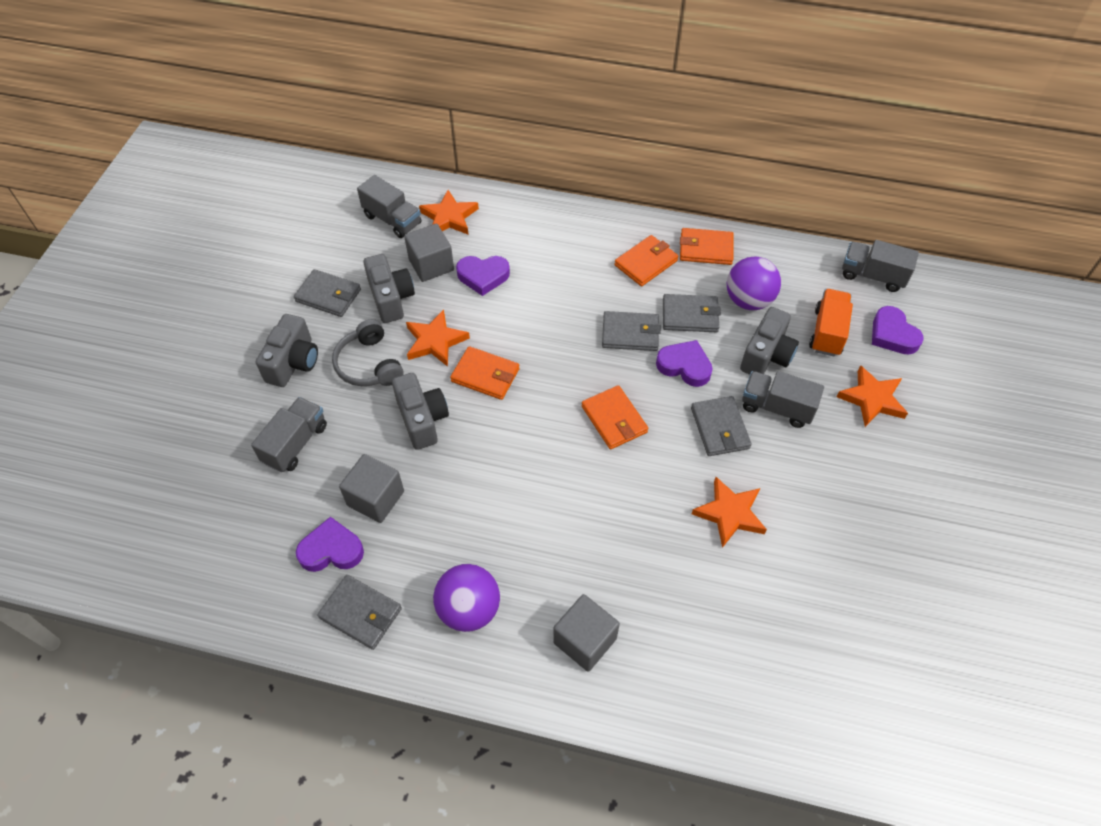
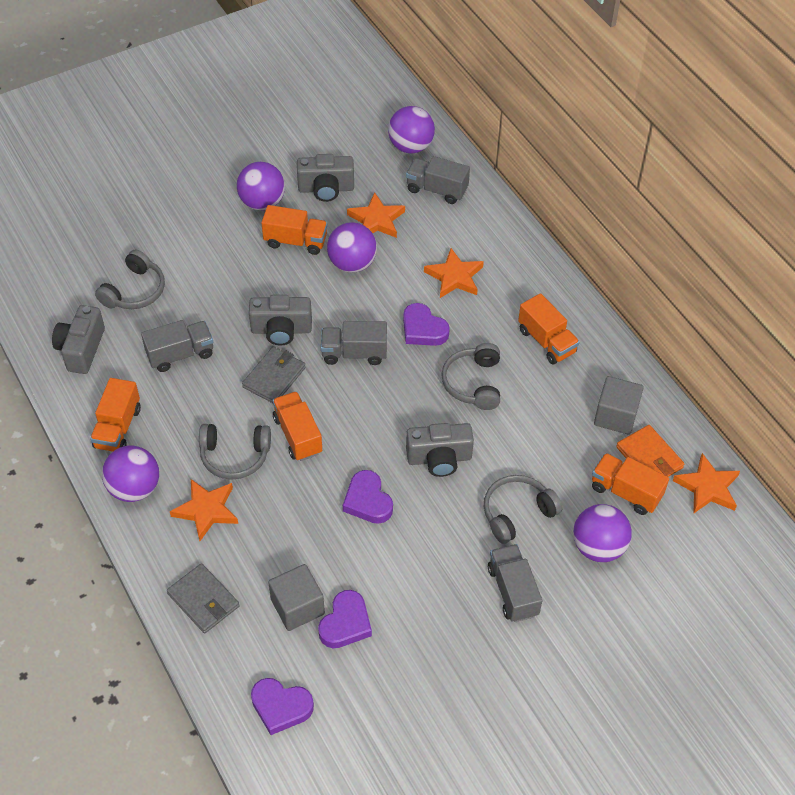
grey cube: 3 -> 2
grey headphones: 1 -> 4
grey wallet: 5 -> 2
orange truck: 1 -> 5
orange wallet: 4 -> 1
purple ball: 2 -> 5

